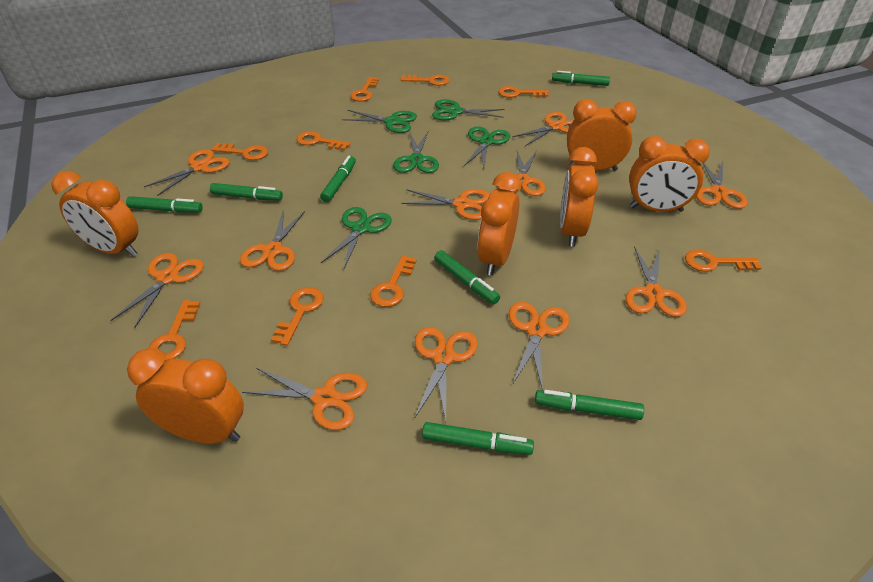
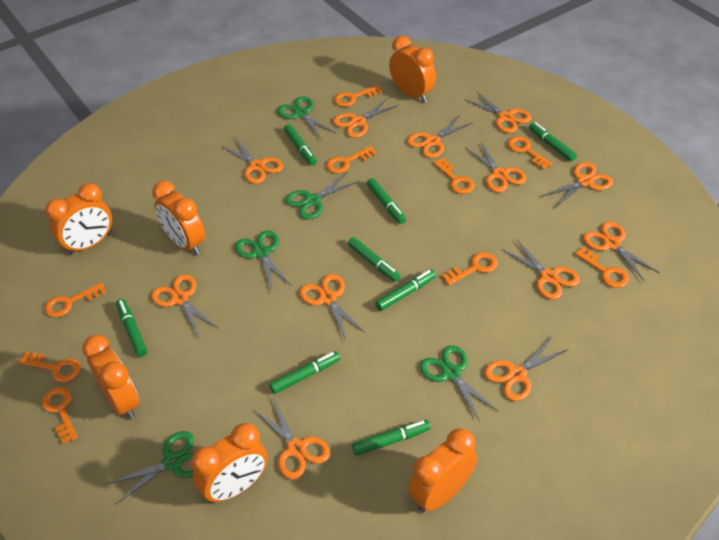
green marker: 7 -> 8
orange scissors: 11 -> 12

